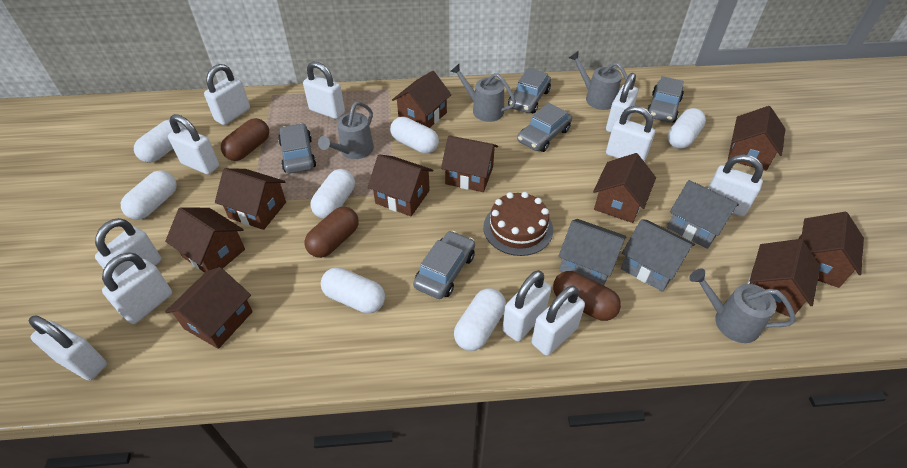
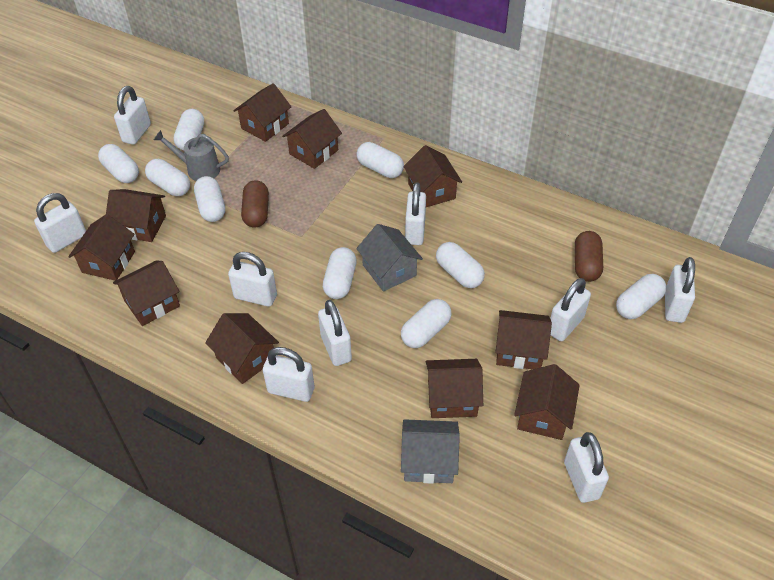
brown cake: 1 -> 0
brown capsule: 3 -> 2
grey car: 5 -> 0
grey house: 3 -> 2
grey watering can: 4 -> 1
white capsule: 7 -> 9
white padlock: 11 -> 9

